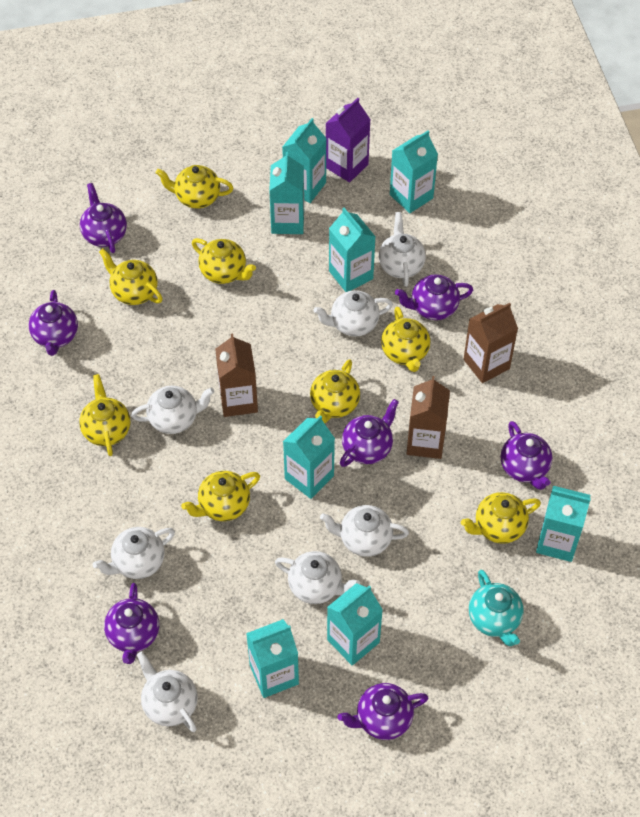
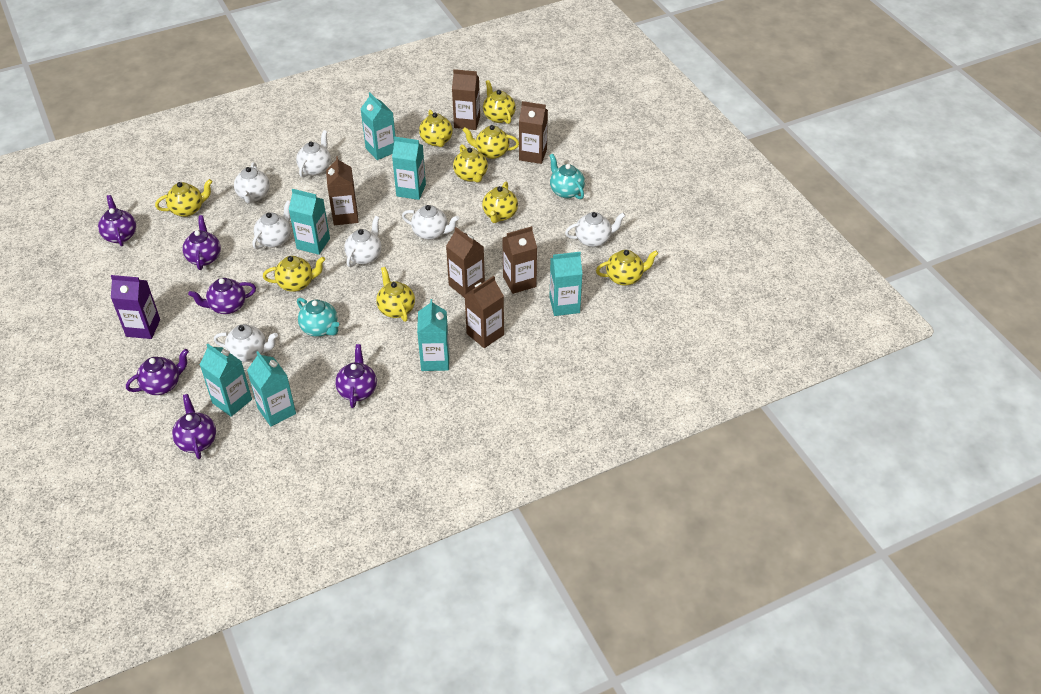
brown carton: 3 -> 6
purple teapot: 7 -> 6
turquoise carton: 8 -> 7
turquoise teapot: 1 -> 2
yellow teapot: 8 -> 9

